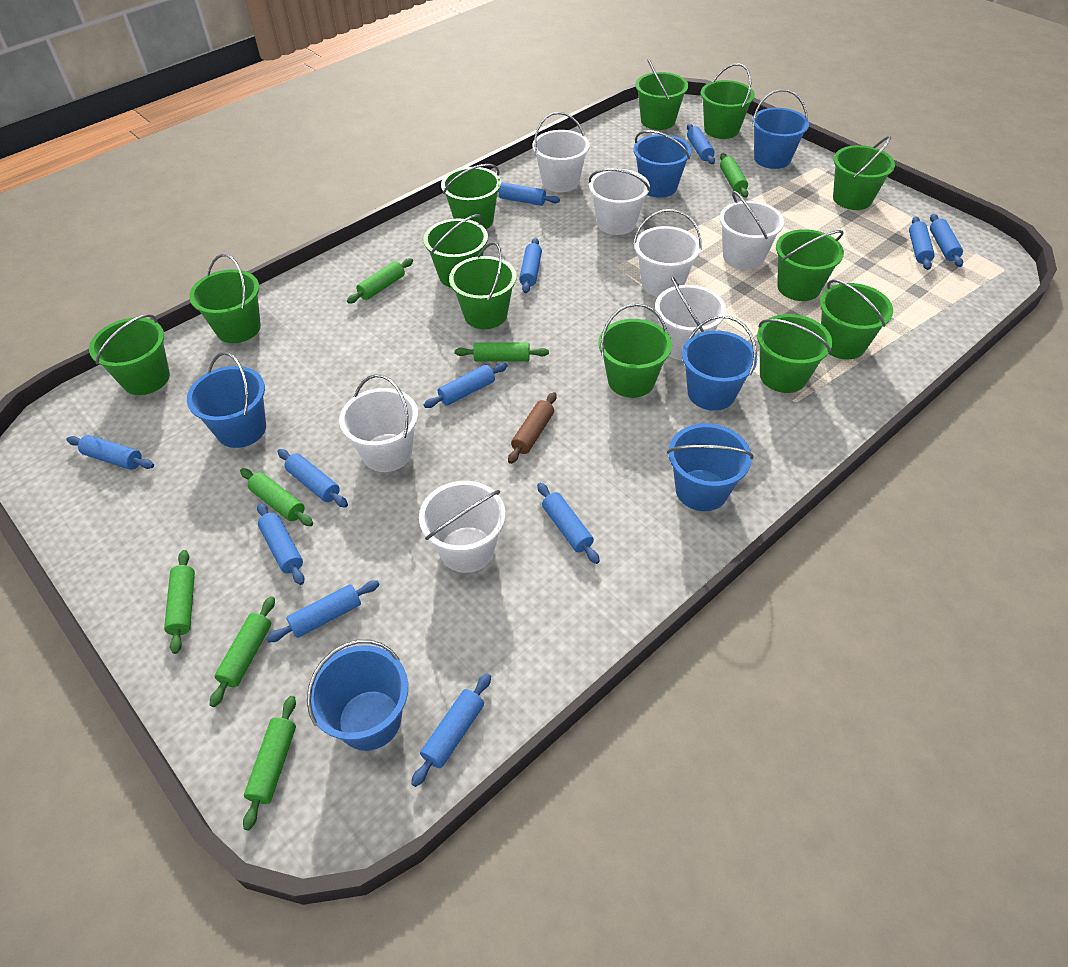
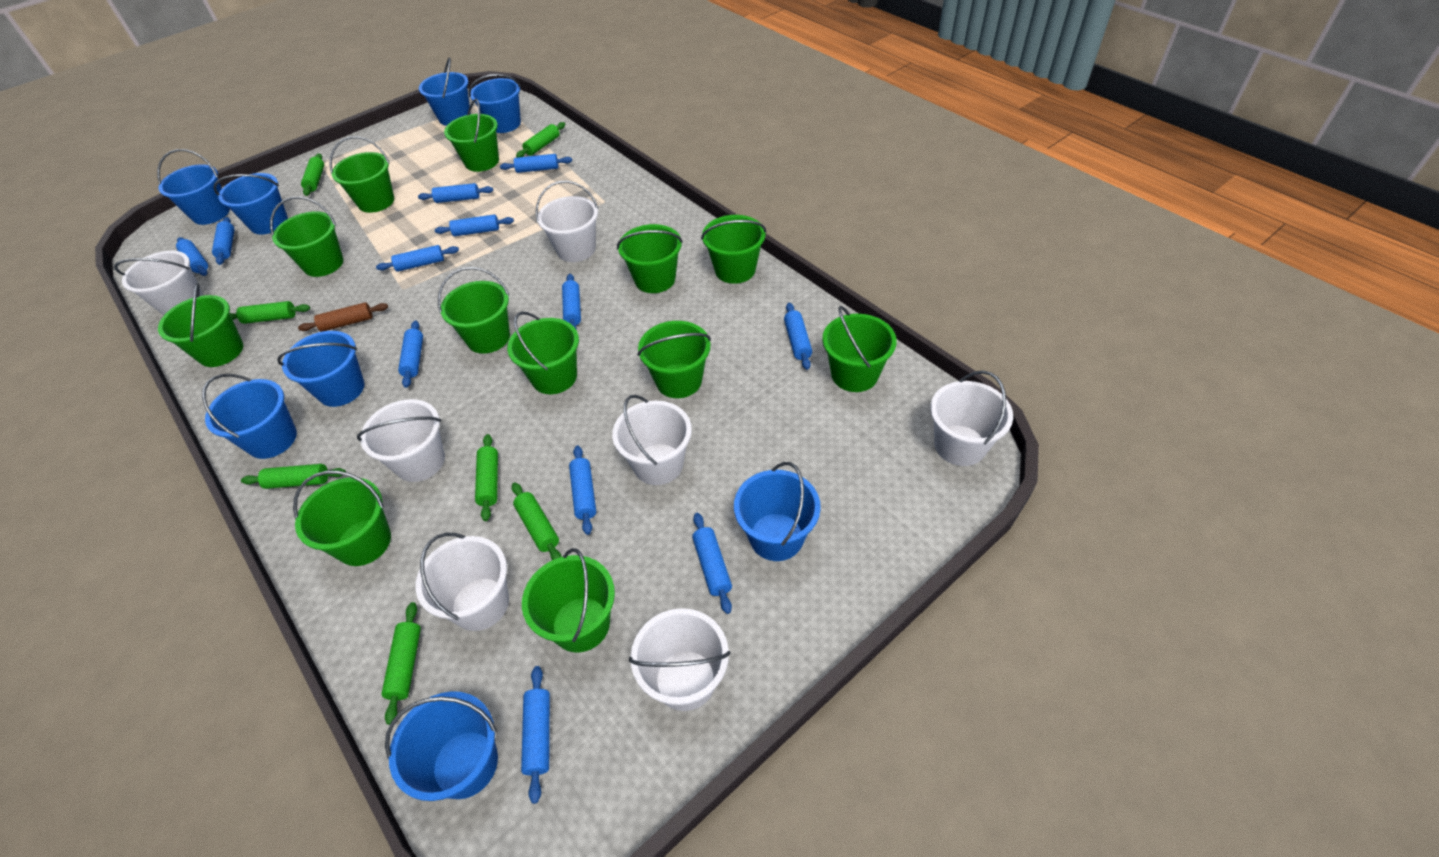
blue bucket: 6 -> 8

